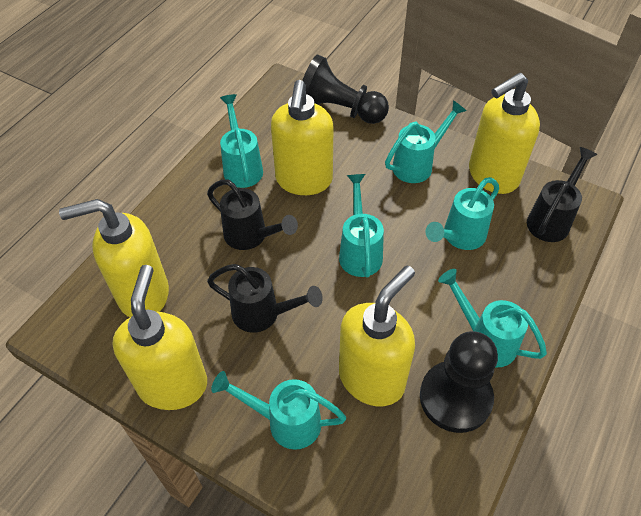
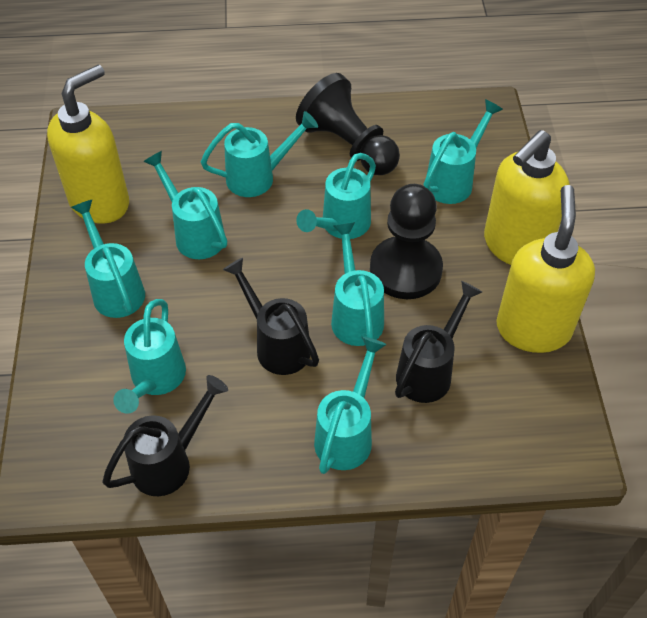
turquoise watering can: 6 -> 8
yellow soap dispenser: 5 -> 3

